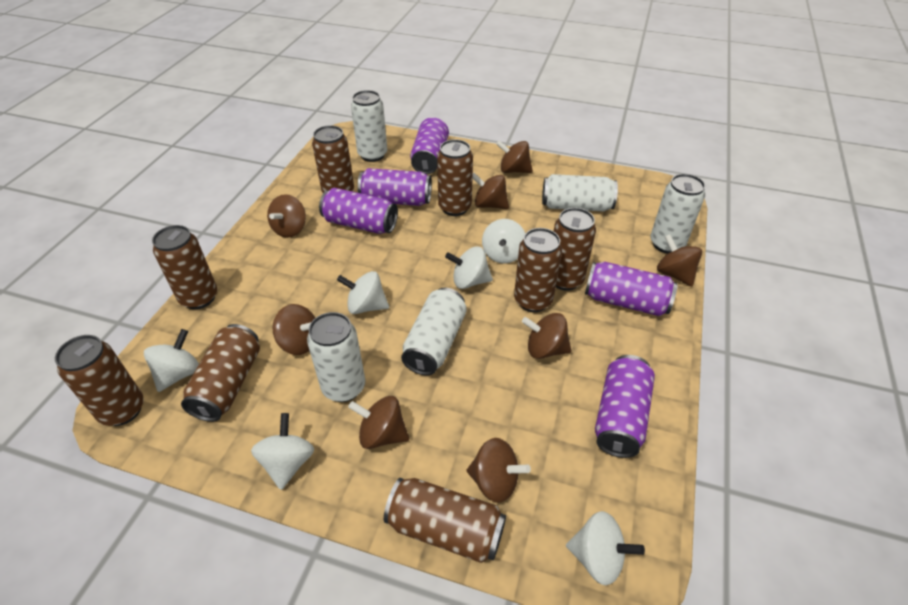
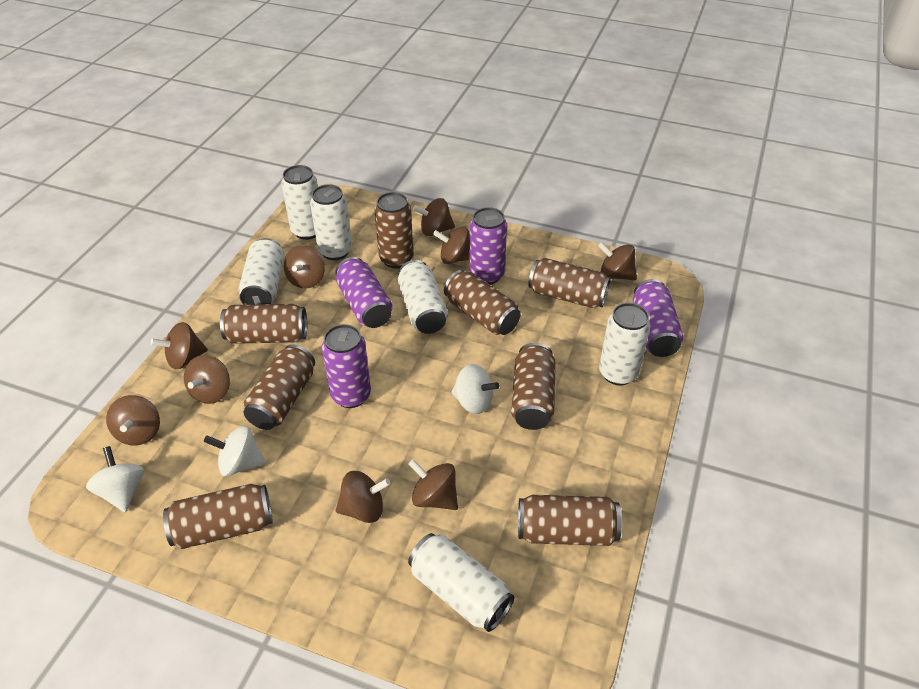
brown spinning top: 8 -> 9
purple can: 5 -> 4
white can: 5 -> 6
white spinning top: 6 -> 3

